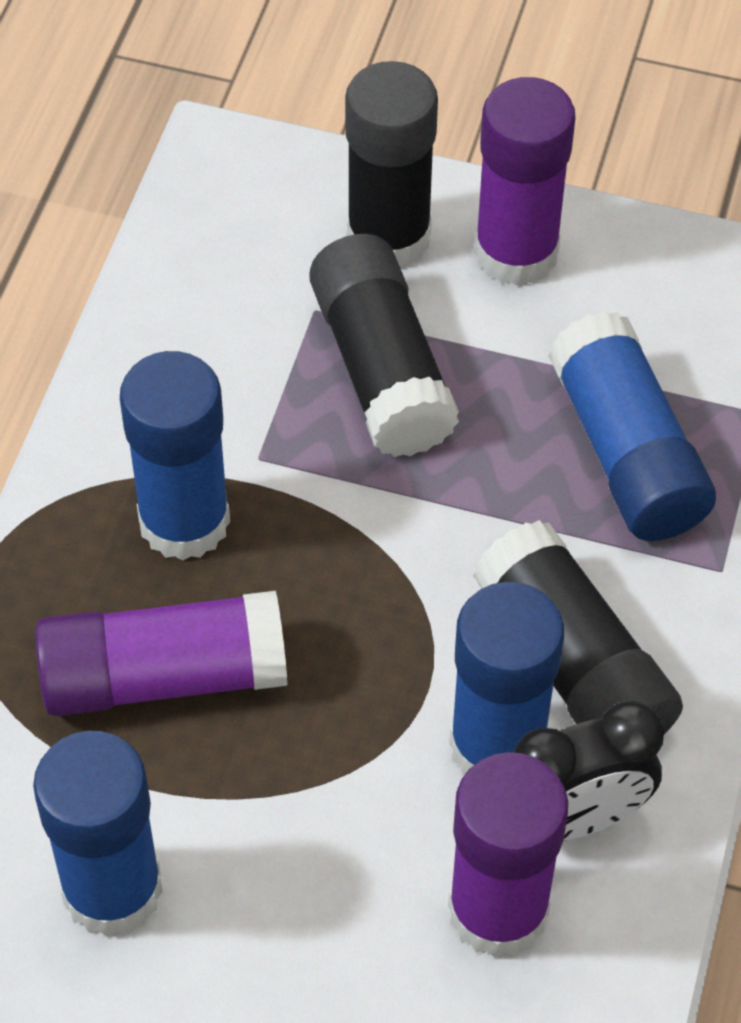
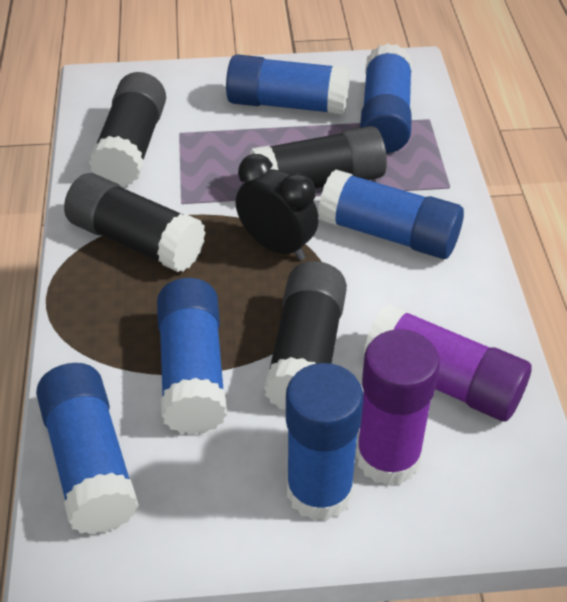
black glue stick: 3 -> 4
blue glue stick: 4 -> 6
purple glue stick: 3 -> 2

